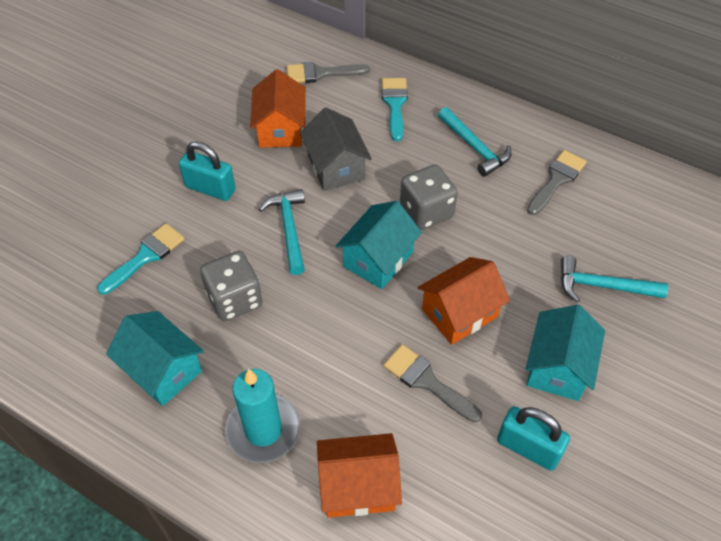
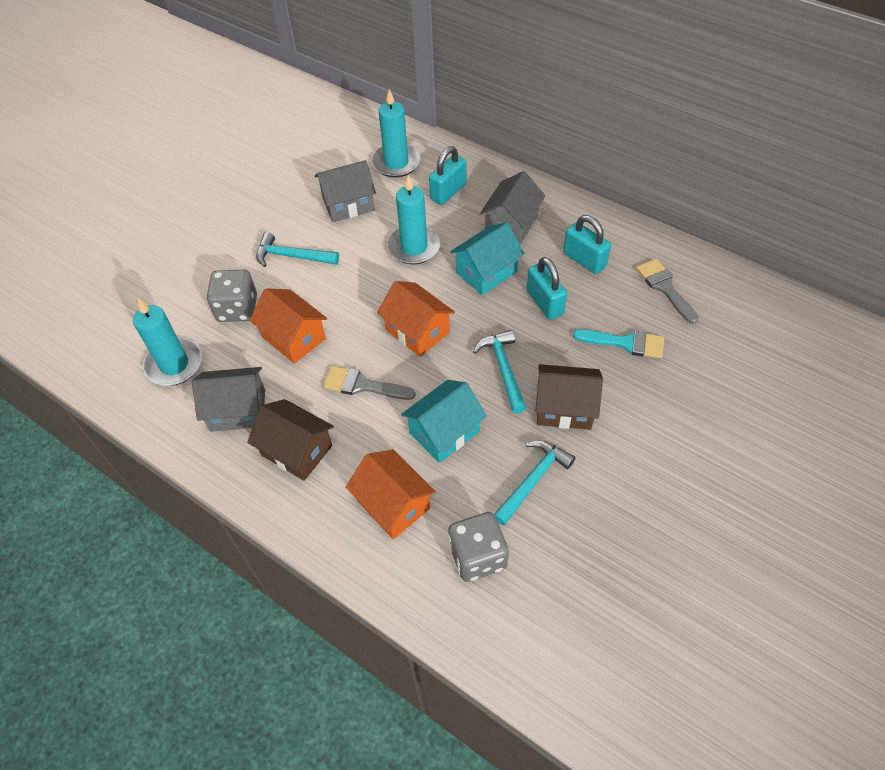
brown house: 0 -> 2
grey brush: 3 -> 2
grey house: 1 -> 3
turquoise brush: 2 -> 1
turquoise candle: 1 -> 3
turquoise house: 3 -> 2
turquoise padlock: 2 -> 3

